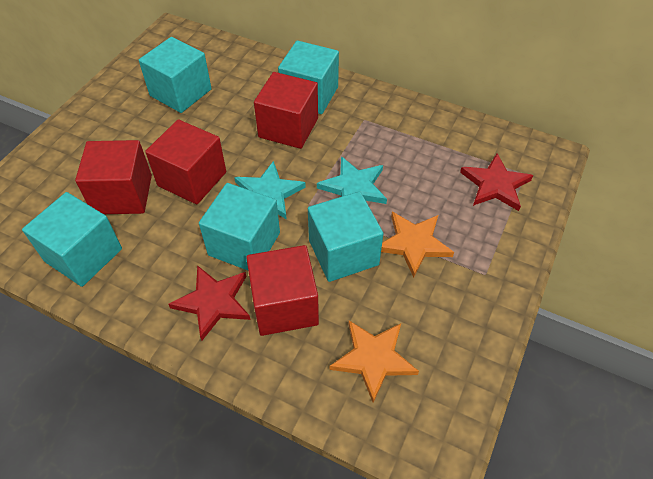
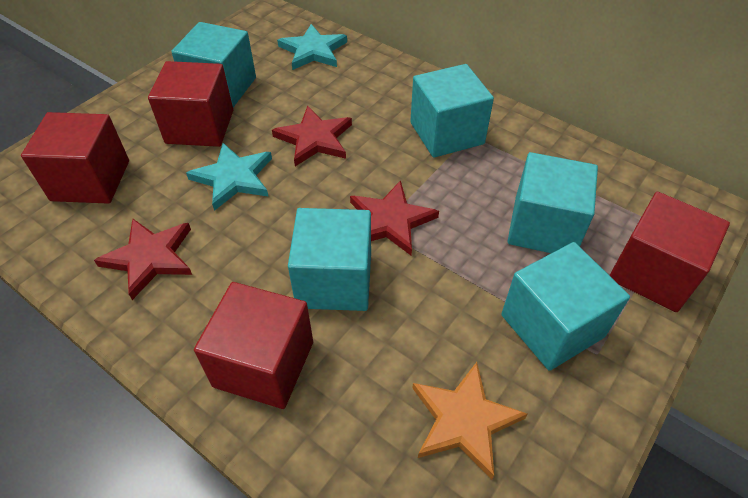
orange star: 2 -> 1
red star: 2 -> 3

